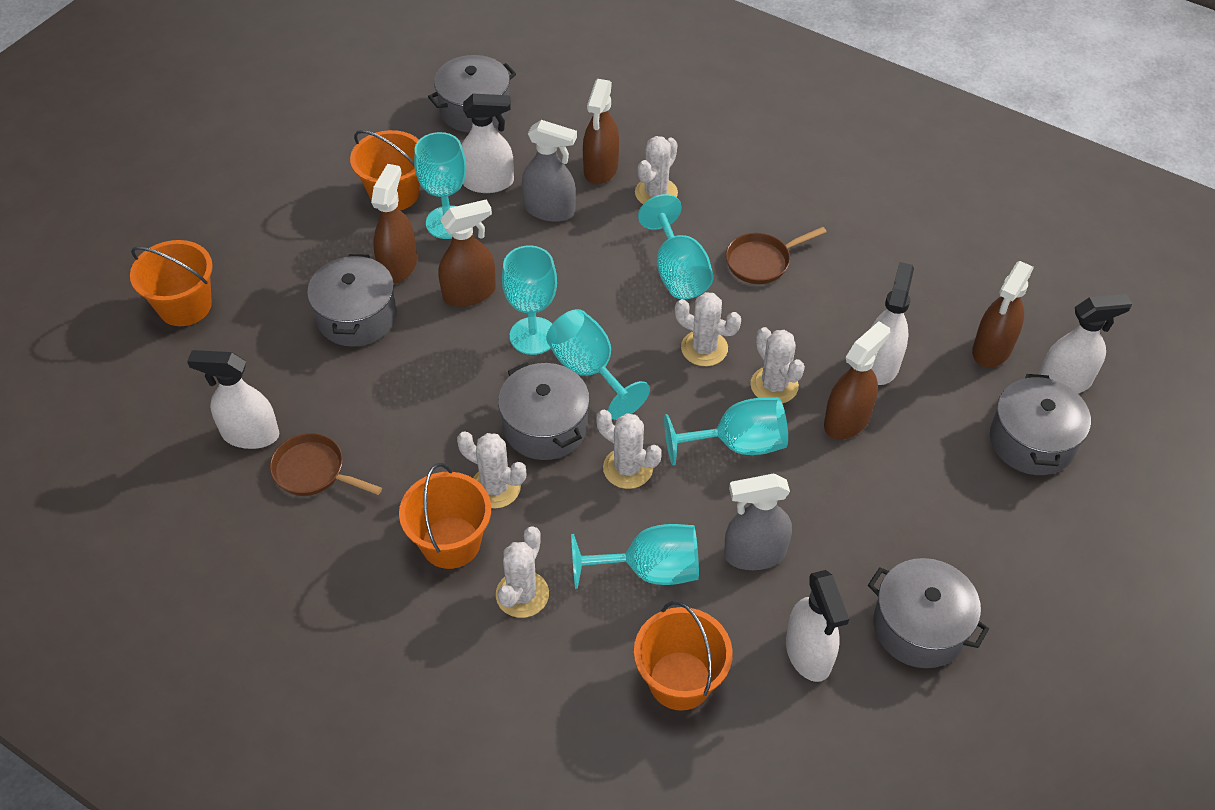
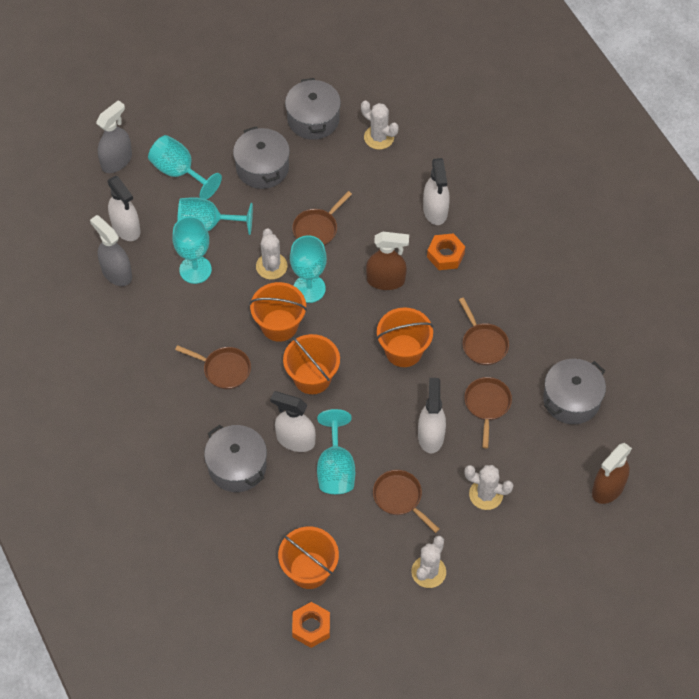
brown pan: 2 -> 5
brown spray bottle: 5 -> 2
grey pot: 5 -> 4
orange nut: 0 -> 2
turquoise goblet: 6 -> 5
white cactus: 6 -> 4
white spray bottle: 5 -> 4

